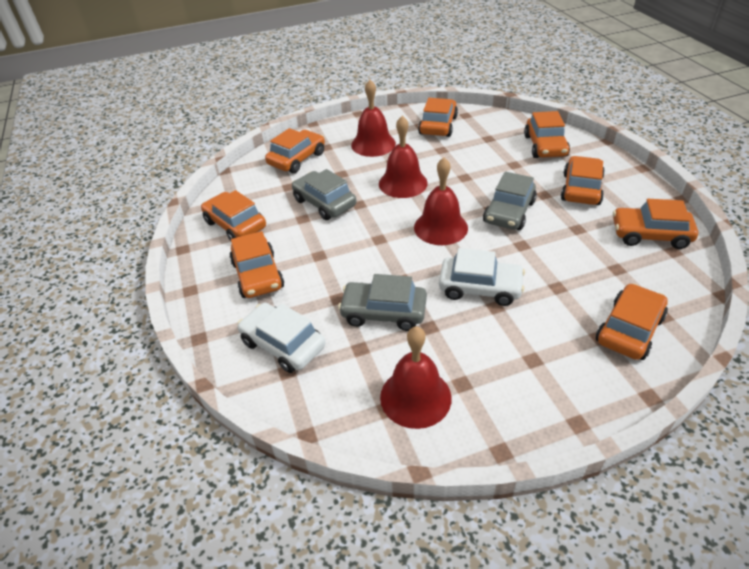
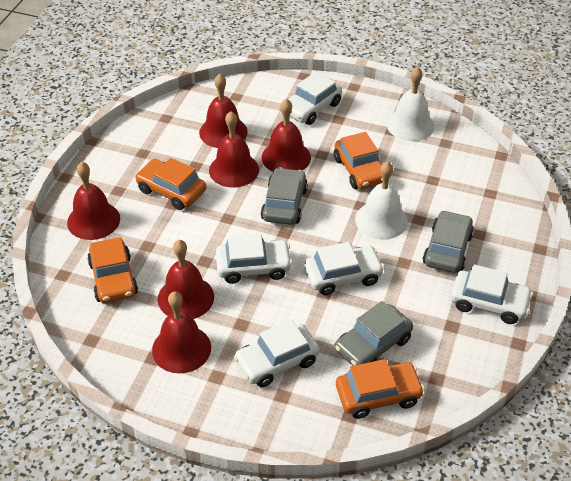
orange car: 8 -> 4
red bell: 4 -> 6
white bell: 0 -> 2
white car: 2 -> 5

